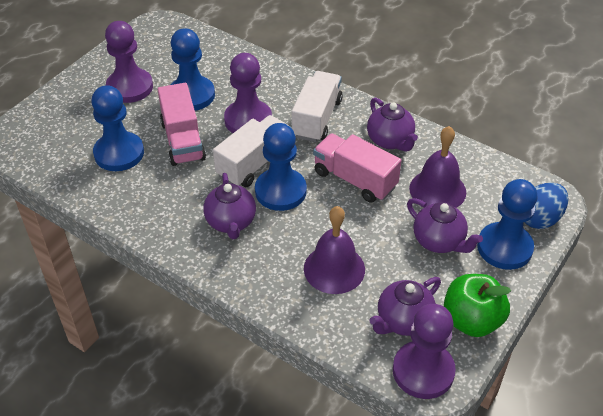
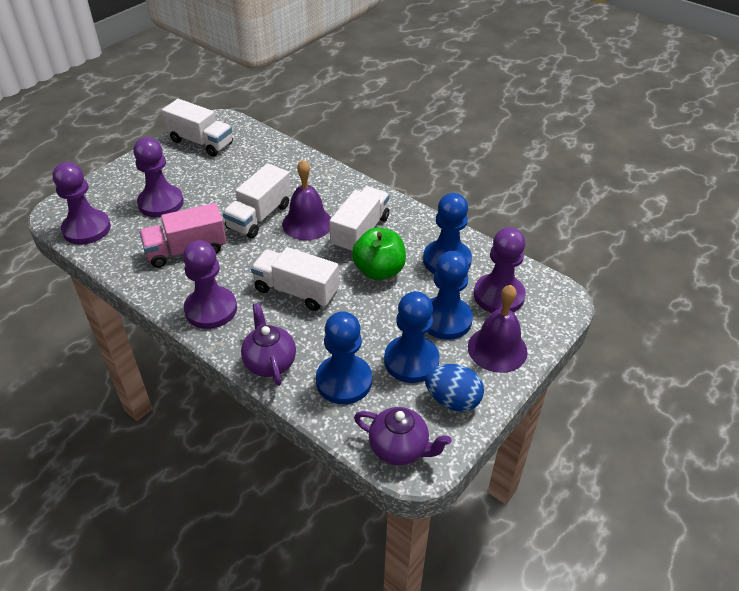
pink truck: 2 -> 1
purple pawn: 3 -> 4
purple teapot: 4 -> 2
white truck: 2 -> 4

